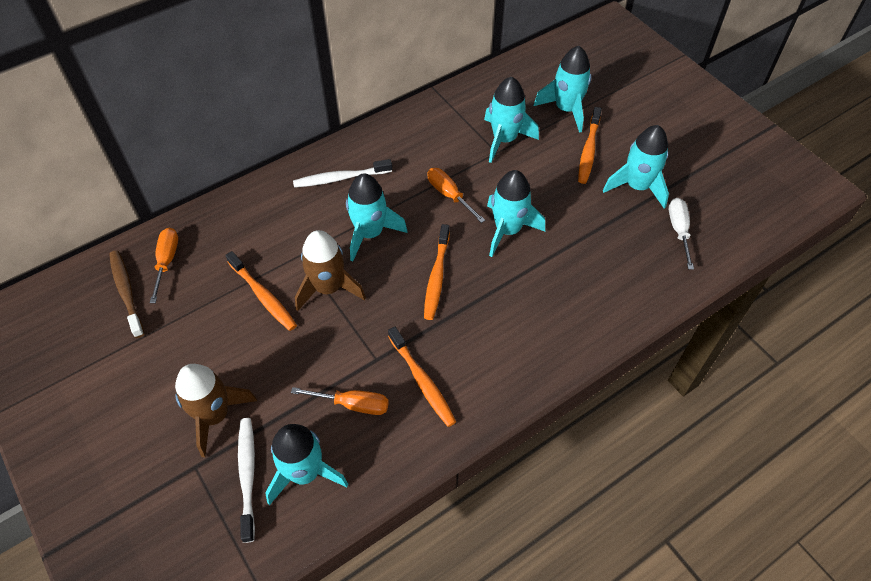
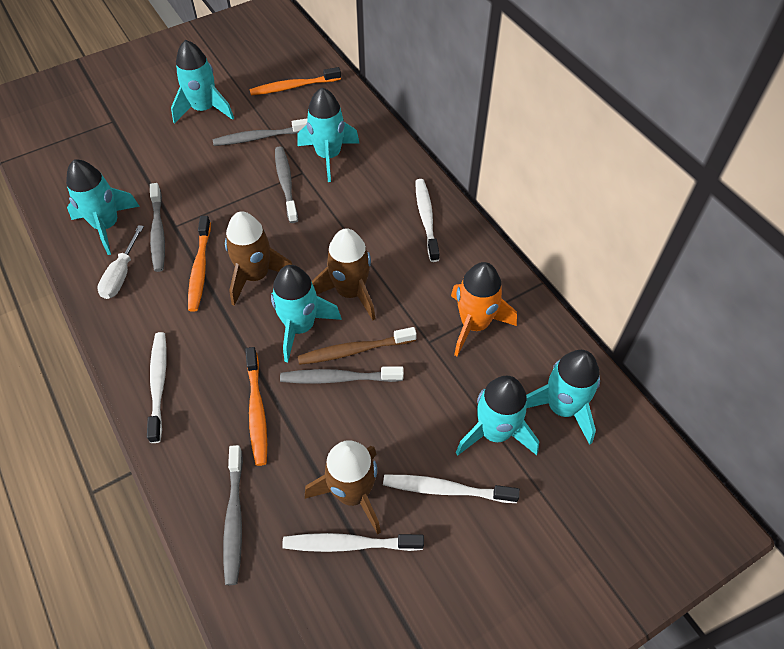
brown rocket: 2 -> 3
grey toothbrush: 0 -> 5
orange rocket: 0 -> 1
orange screwdriver: 3 -> 0
orange toothbrush: 4 -> 3
white toothbrush: 2 -> 4

